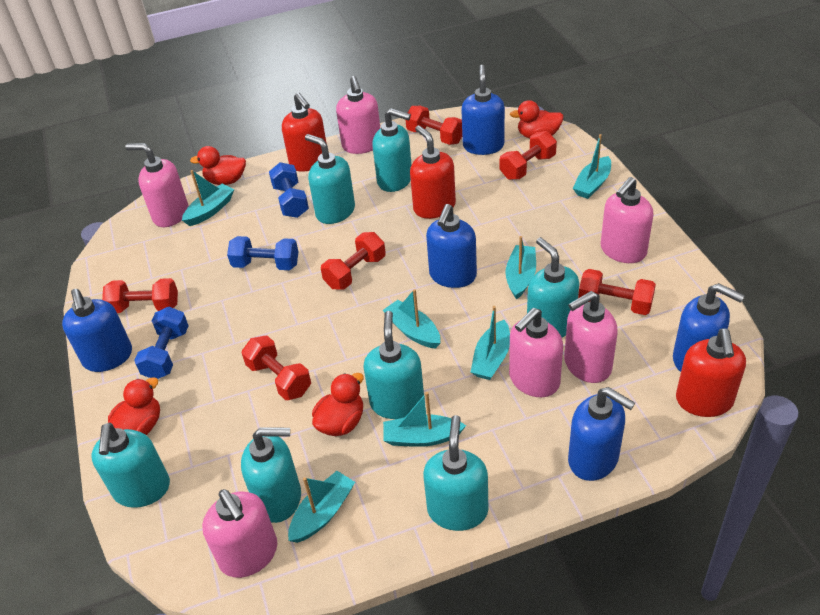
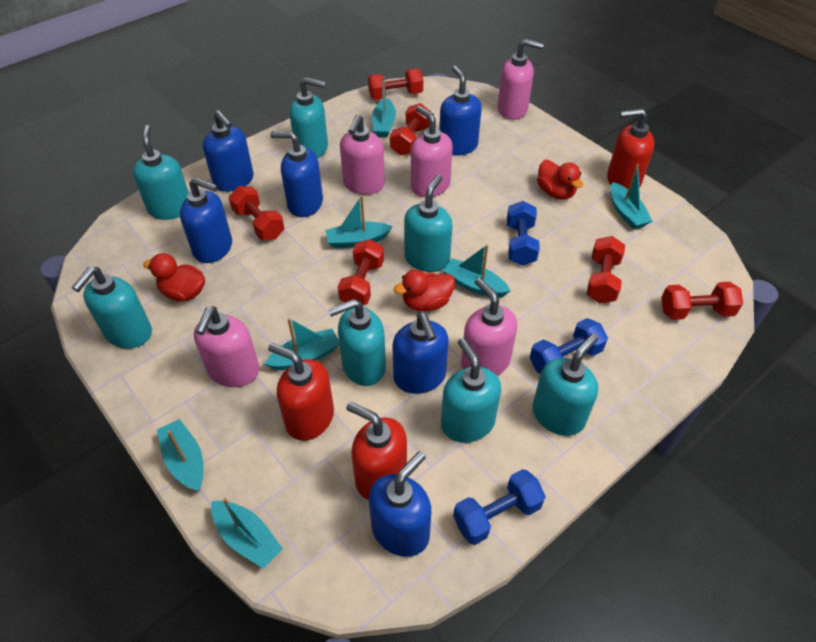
blue soap dispenser: 5 -> 6
pink soap dispenser: 6 -> 5
red duck: 4 -> 3

